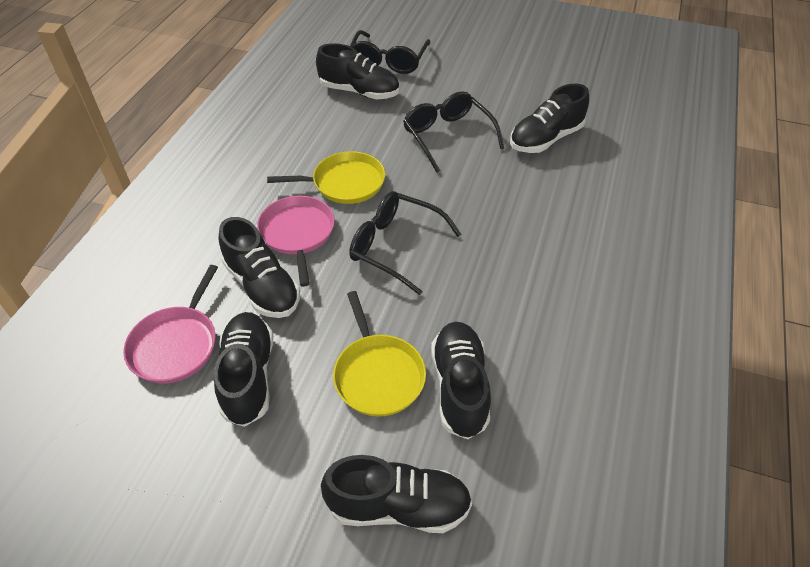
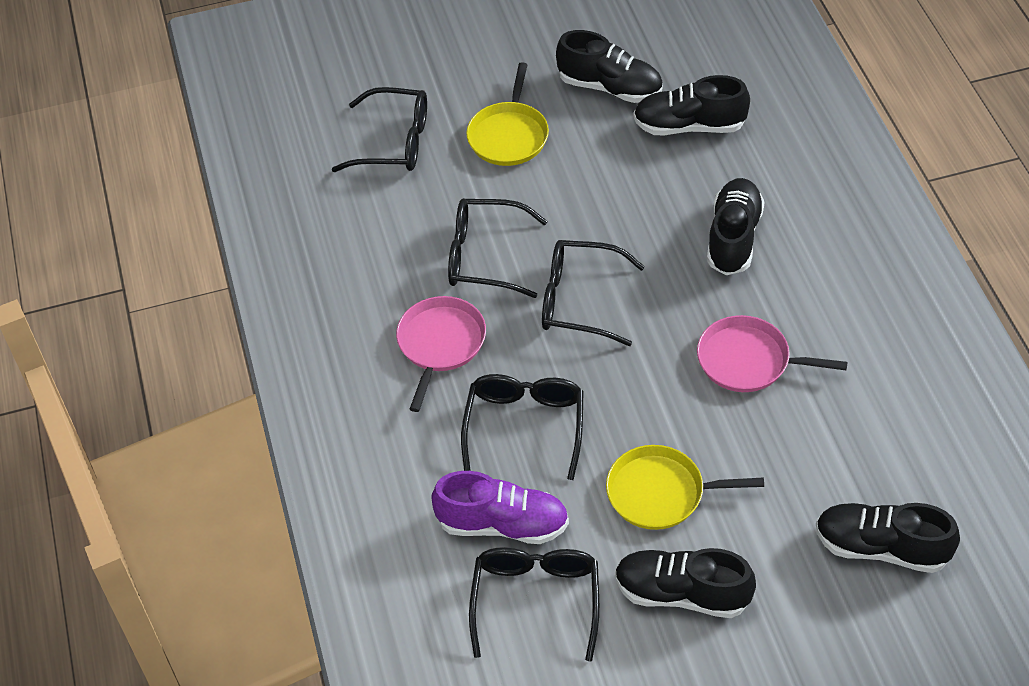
black glasses: 3 -> 5
black shoe: 6 -> 5
purple shoe: 0 -> 1

